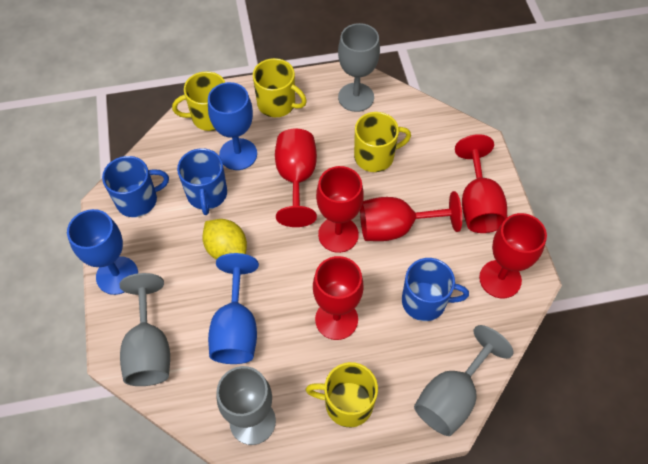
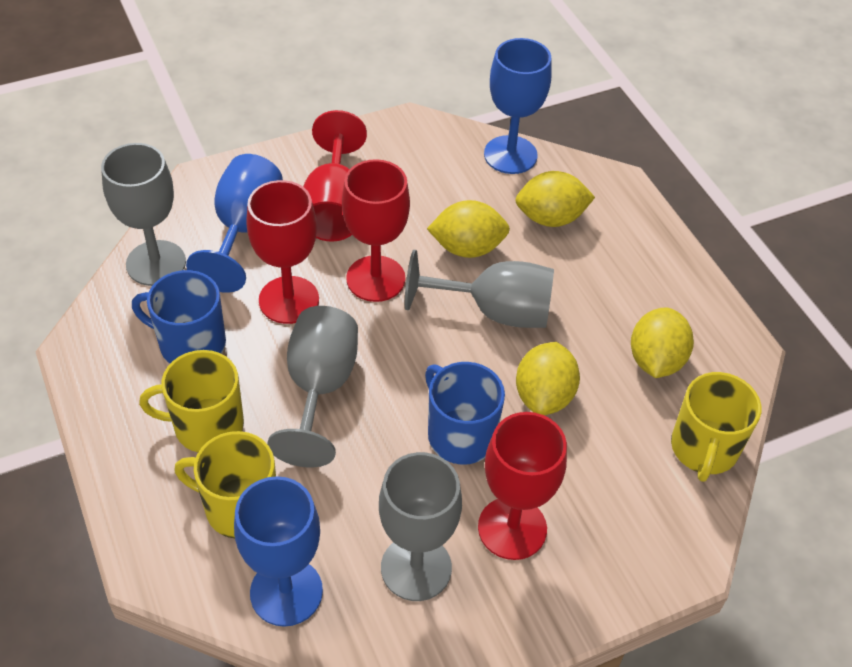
blue mug: 3 -> 2
red goblet: 6 -> 4
yellow lemon: 1 -> 4
yellow mug: 4 -> 3

